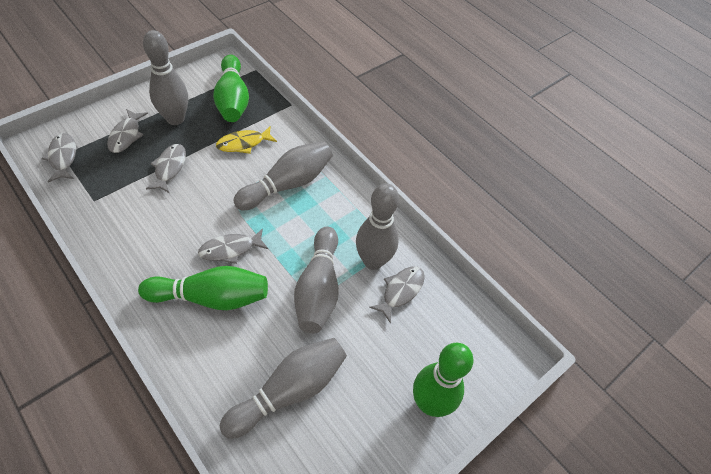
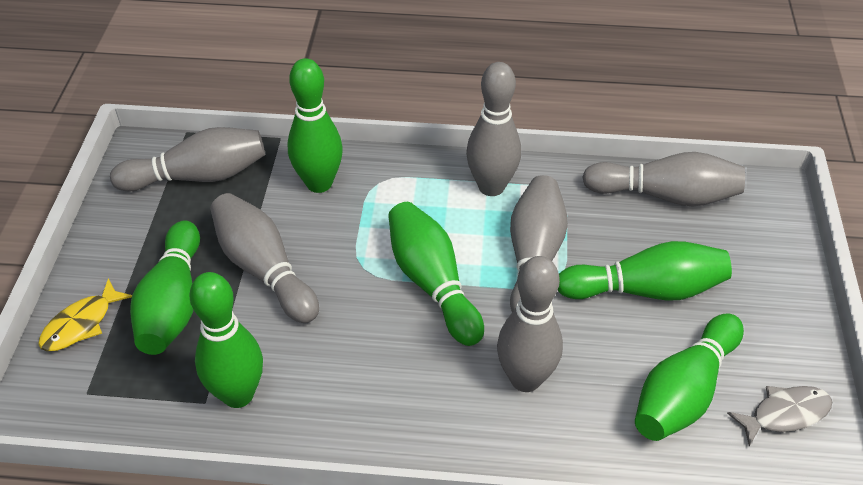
green bowling pin: 3 -> 6
grey bowling pin: 5 -> 6
grey fish: 5 -> 1

